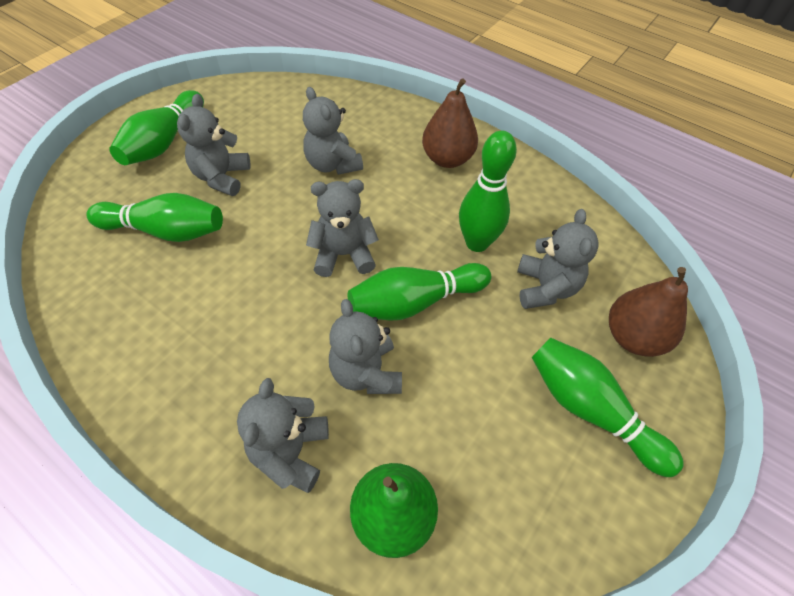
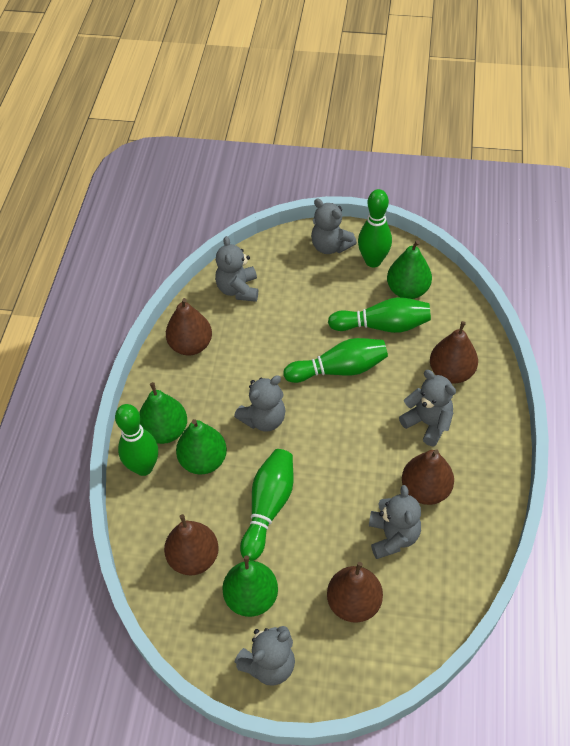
brown pear: 2 -> 5
green pear: 1 -> 4

